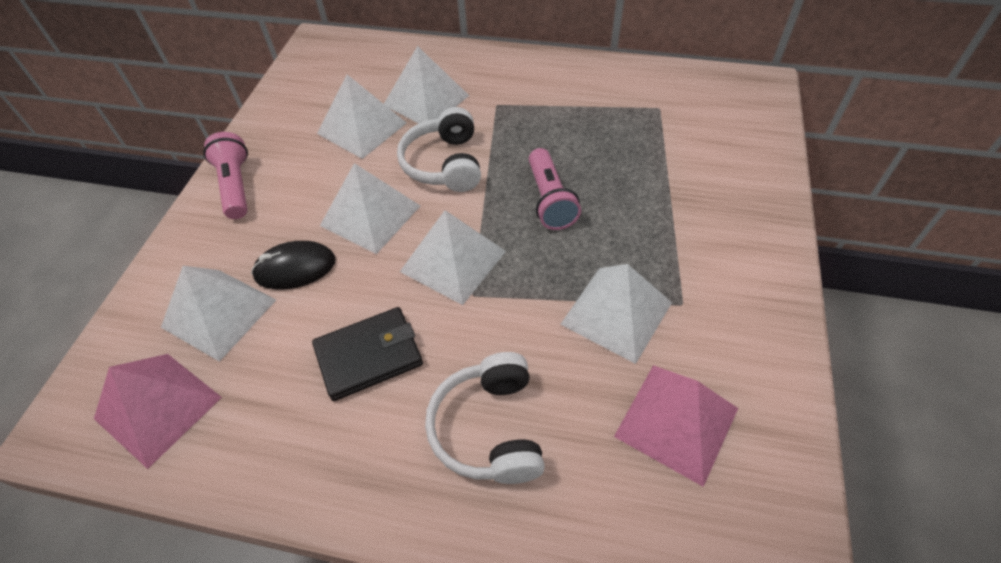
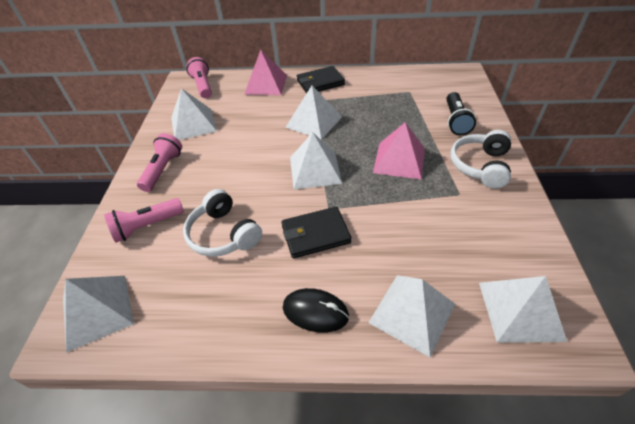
black flashlight: 0 -> 1
black wallet: 1 -> 2
pink flashlight: 2 -> 3

